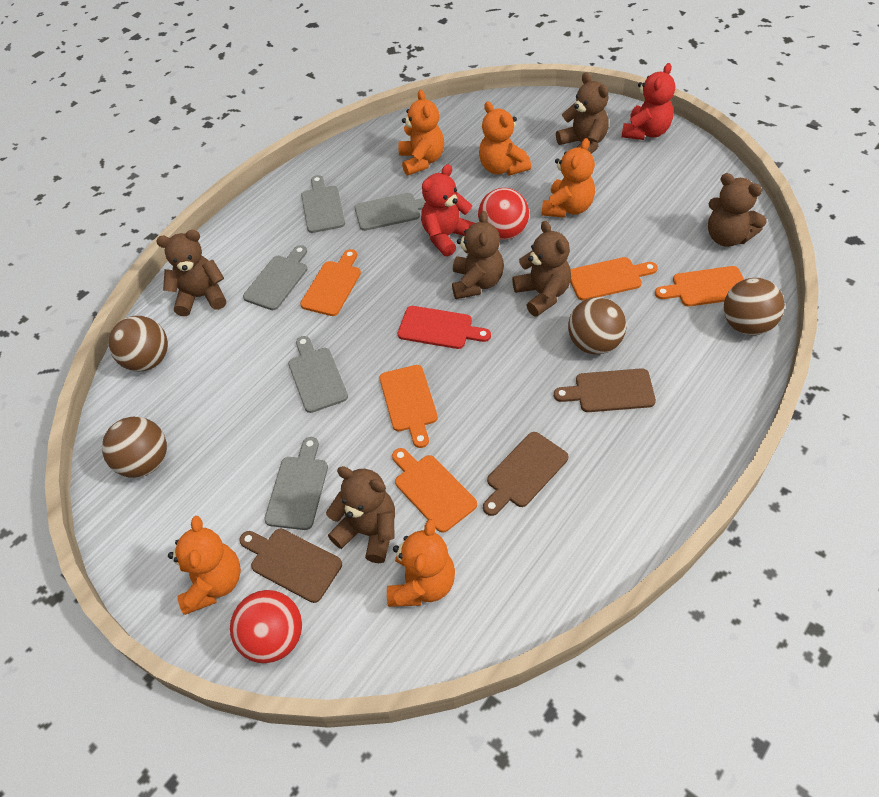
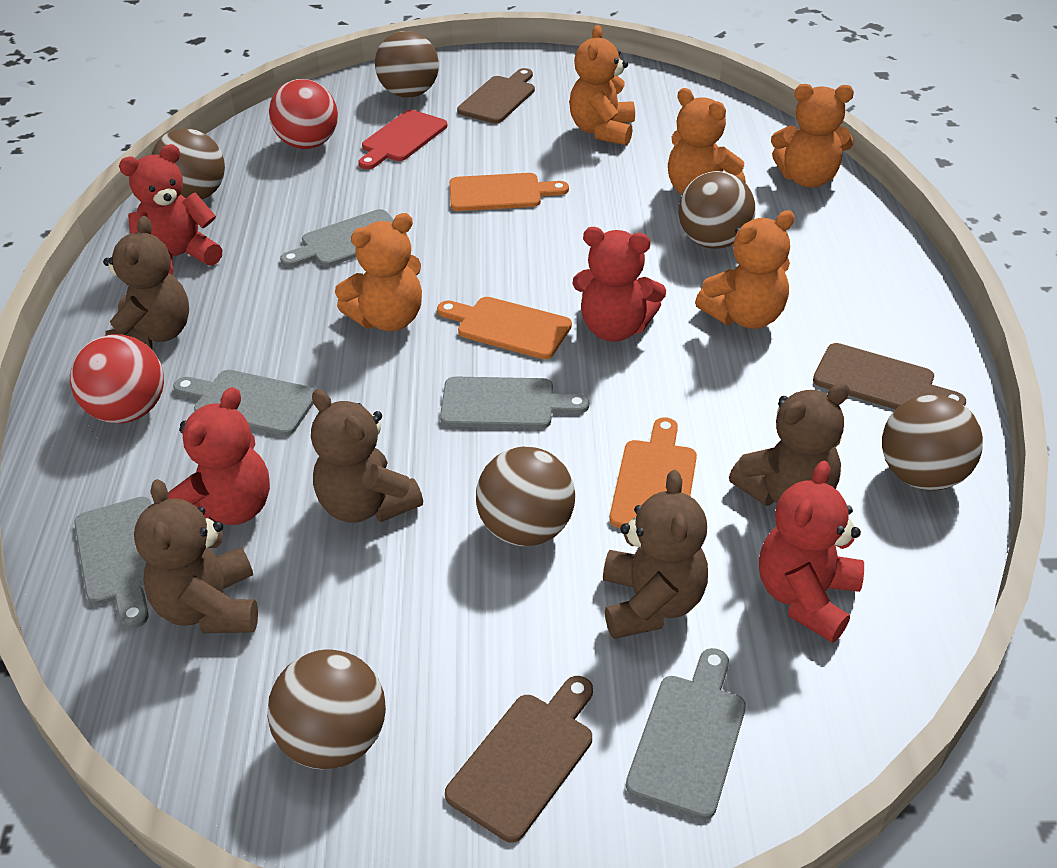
brown ball: 4 -> 6
brown teddy bear: 6 -> 5
orange cutting board: 5 -> 3
red teddy bear: 2 -> 4

